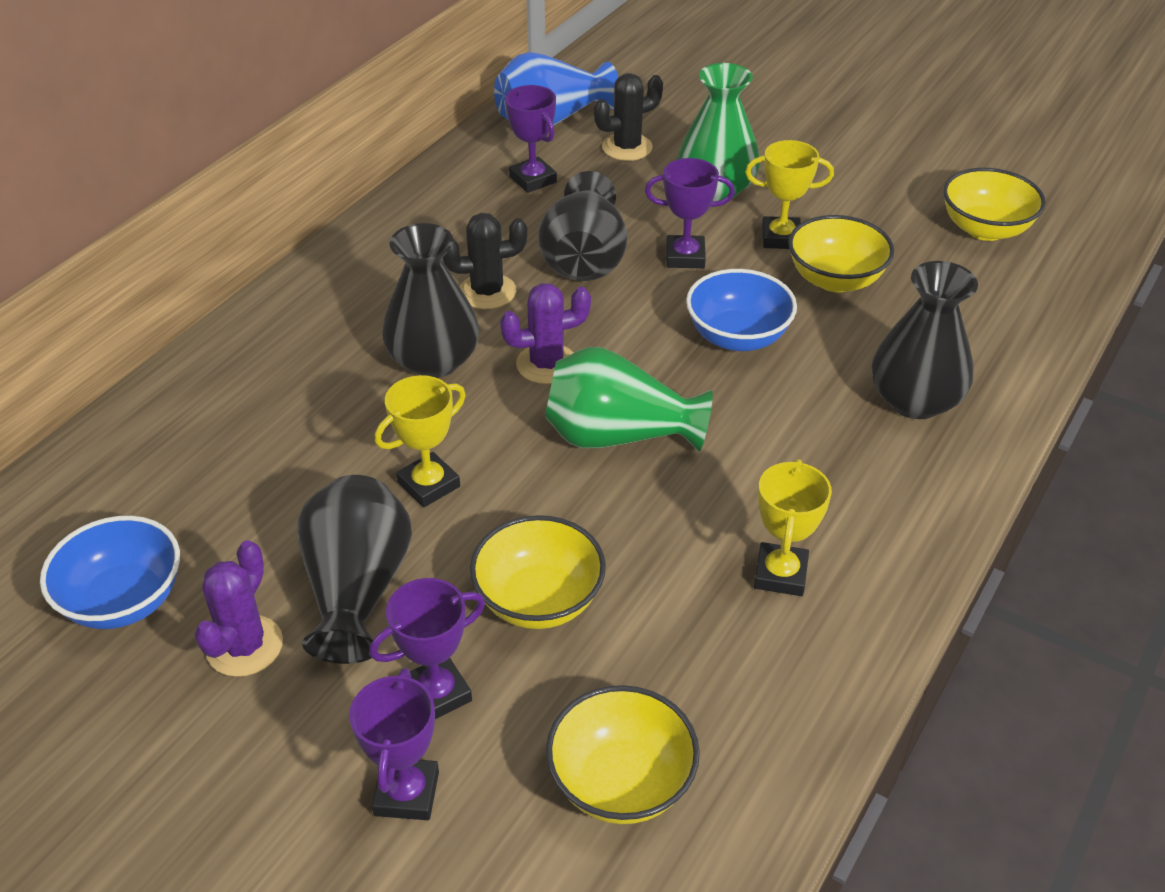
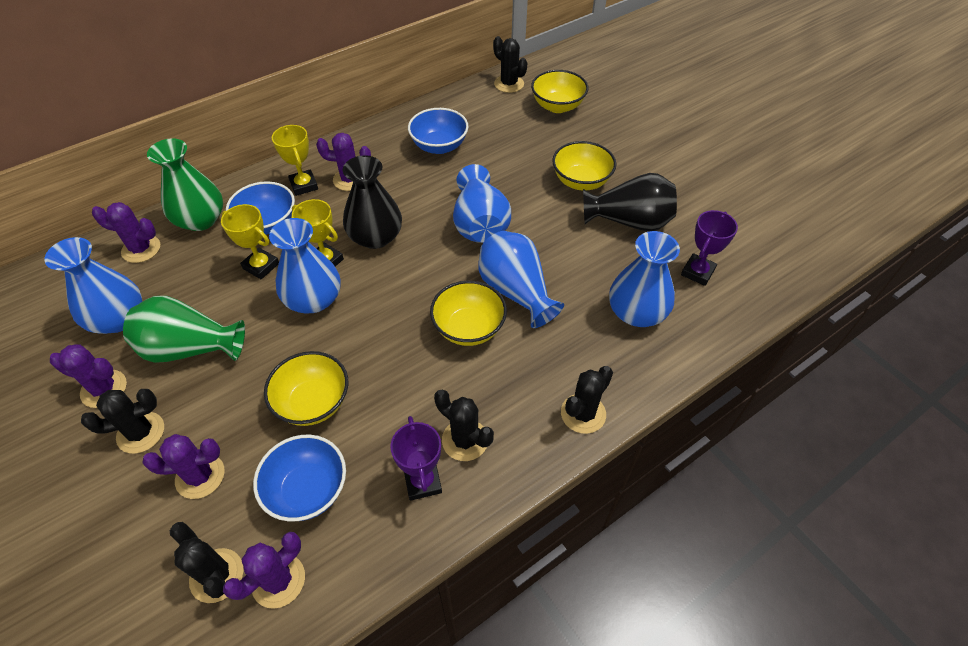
black cactus: 2 -> 5
black vase: 4 -> 2
blue bowl: 2 -> 3
blue vase: 1 -> 5
purple cactus: 2 -> 5
purple trophy: 4 -> 2

